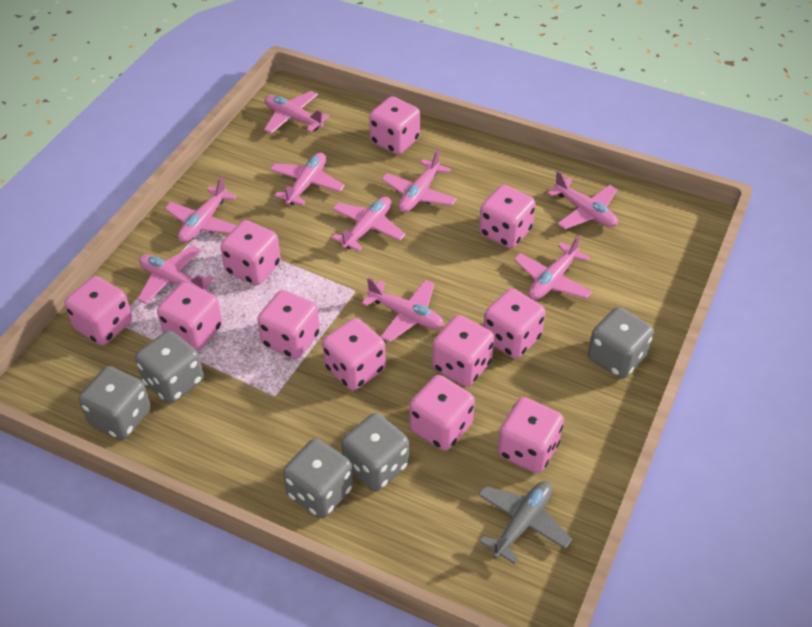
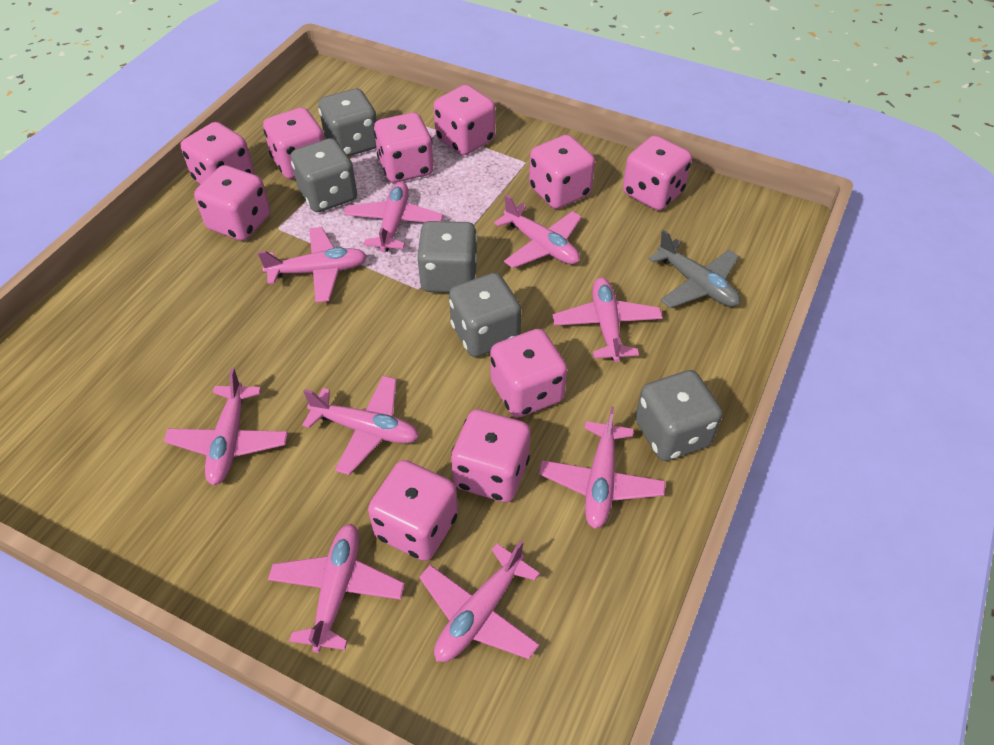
pink dice: 11 -> 10

